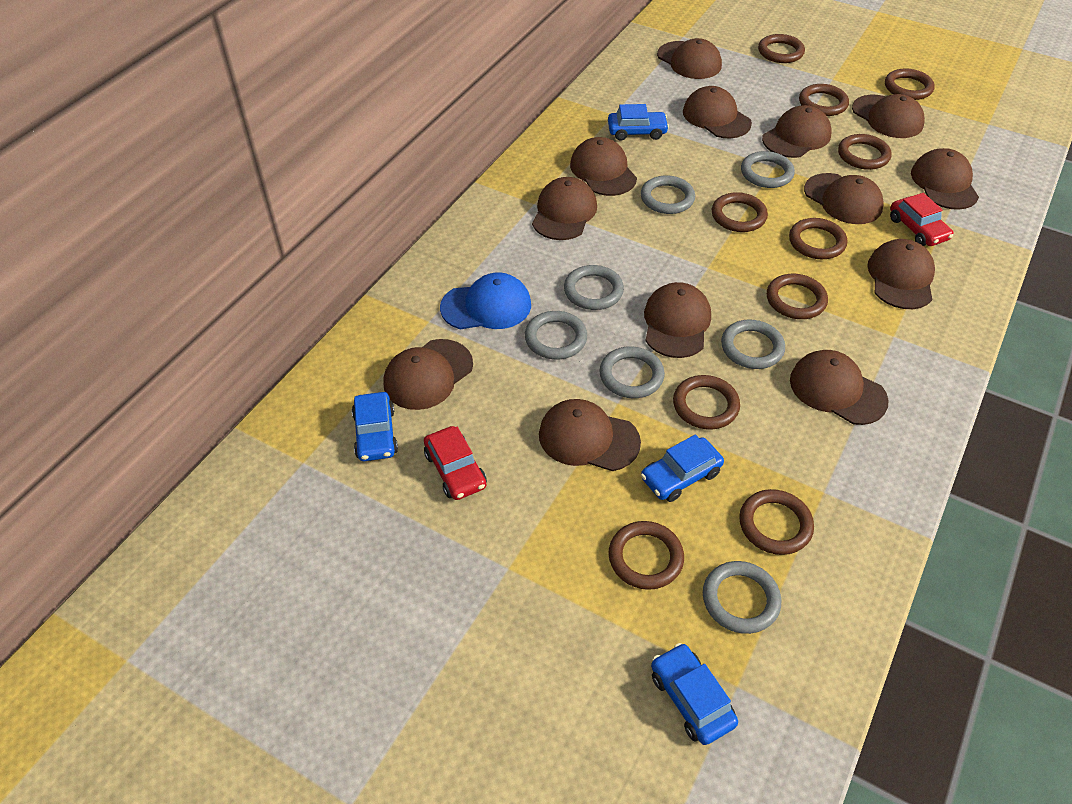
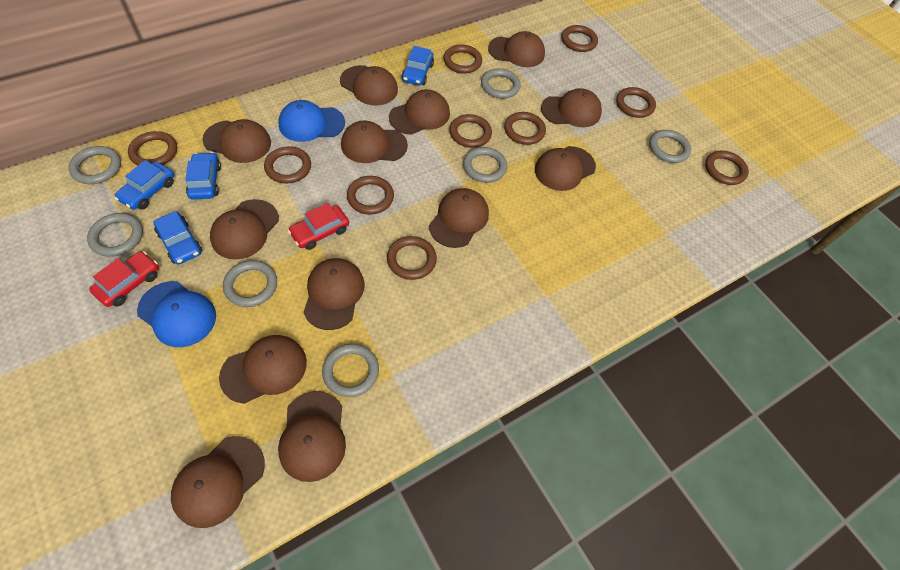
blue cap: 1 -> 2

